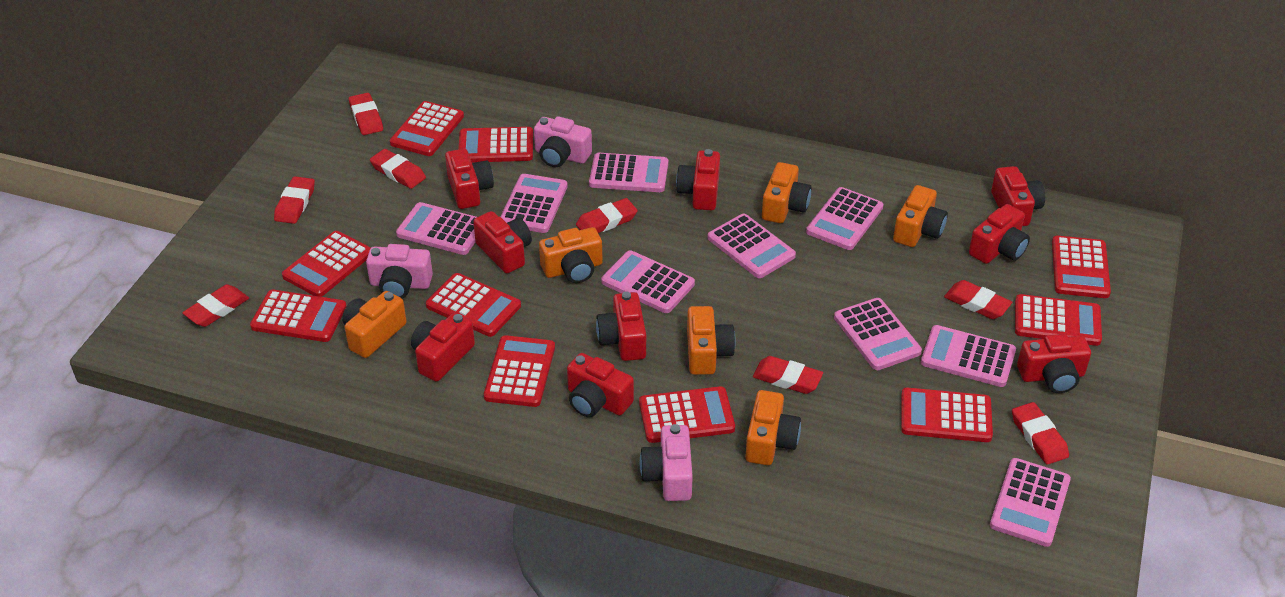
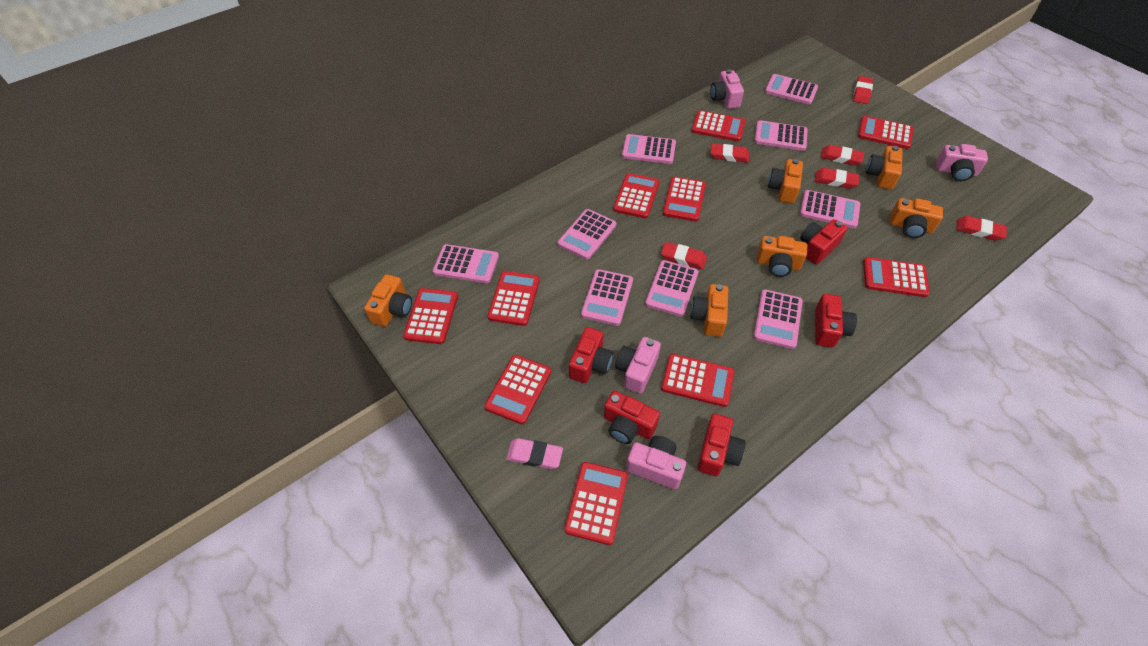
pink camera: 3 -> 4
pink eraser: 0 -> 1
red camera: 9 -> 5
red eraser: 8 -> 6

